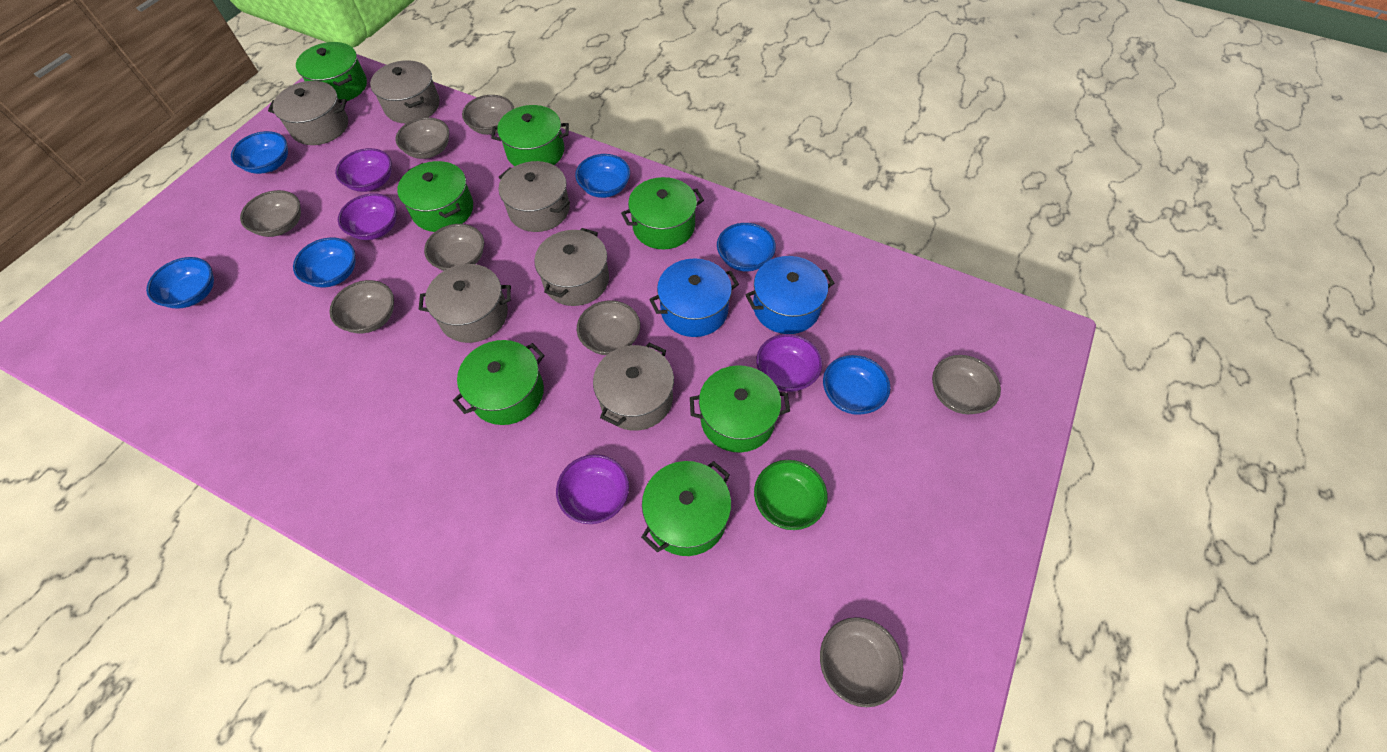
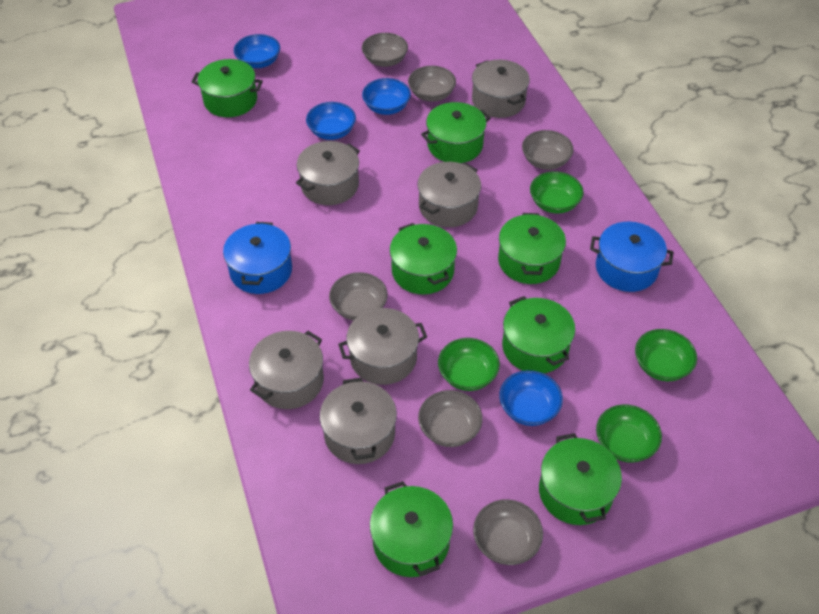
blue bowl: 6 -> 4
green bowl: 1 -> 4
grey bowl: 8 -> 6
purple bowl: 4 -> 0

